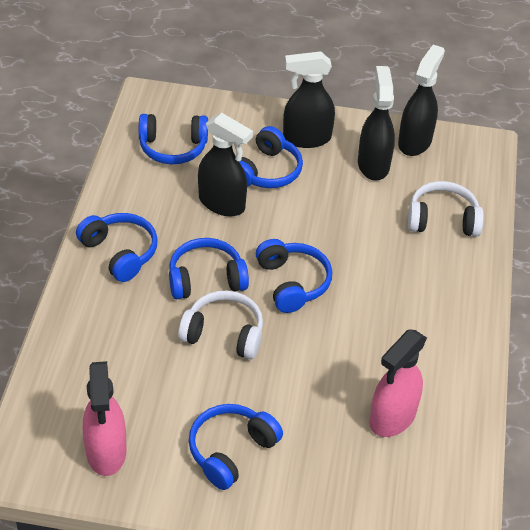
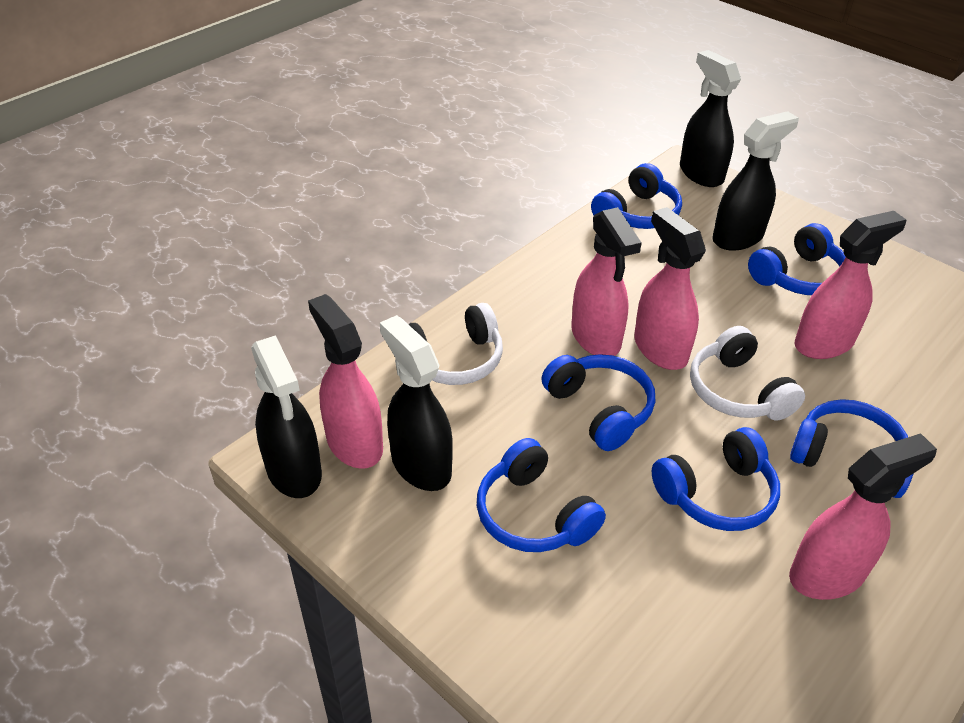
pink spray bottle: 2 -> 5

